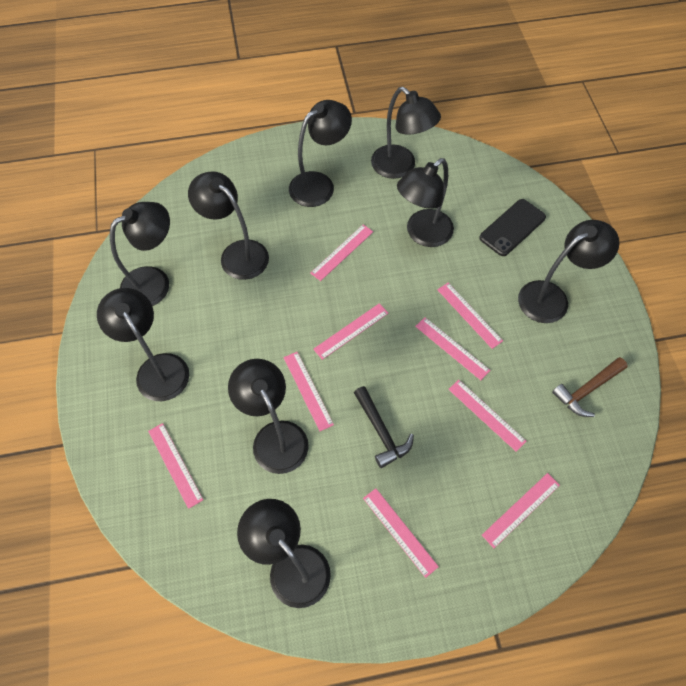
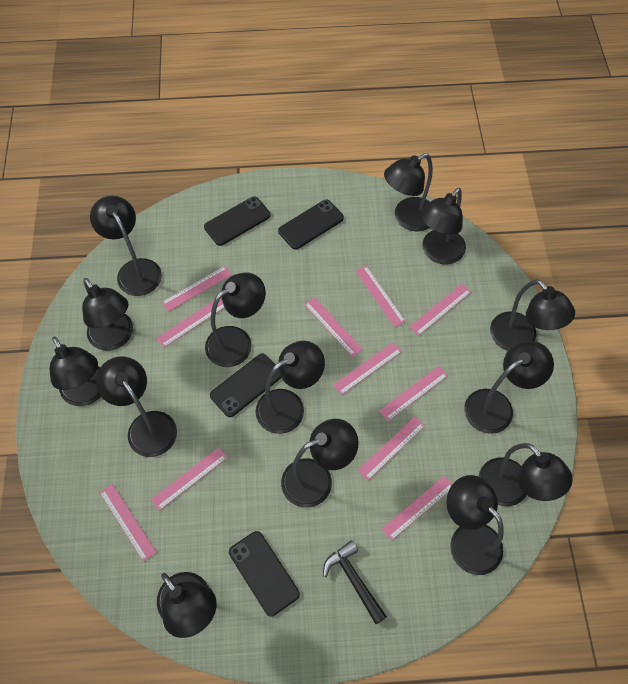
black lamp: 9 -> 14
black phone: 1 -> 4
brown hammer: 1 -> 0
pink ruler: 9 -> 11

